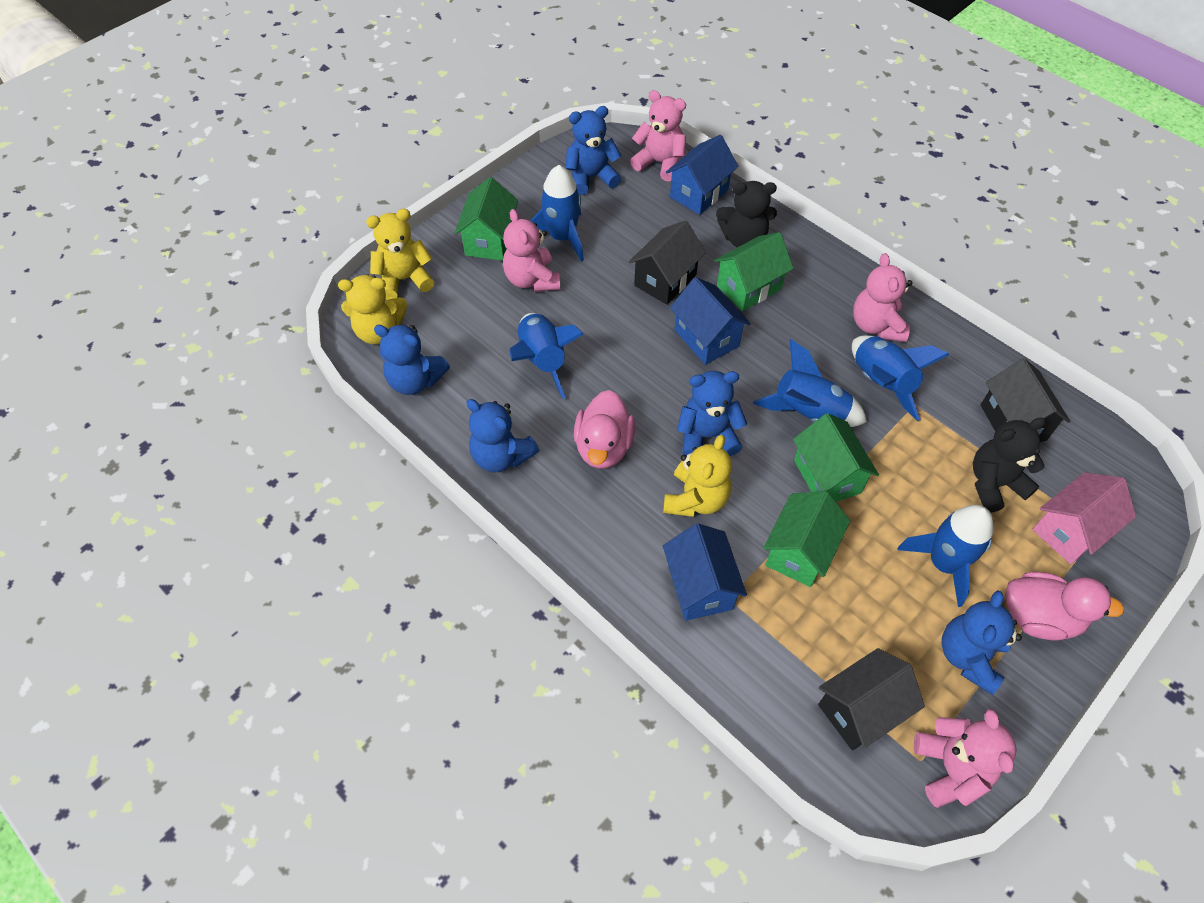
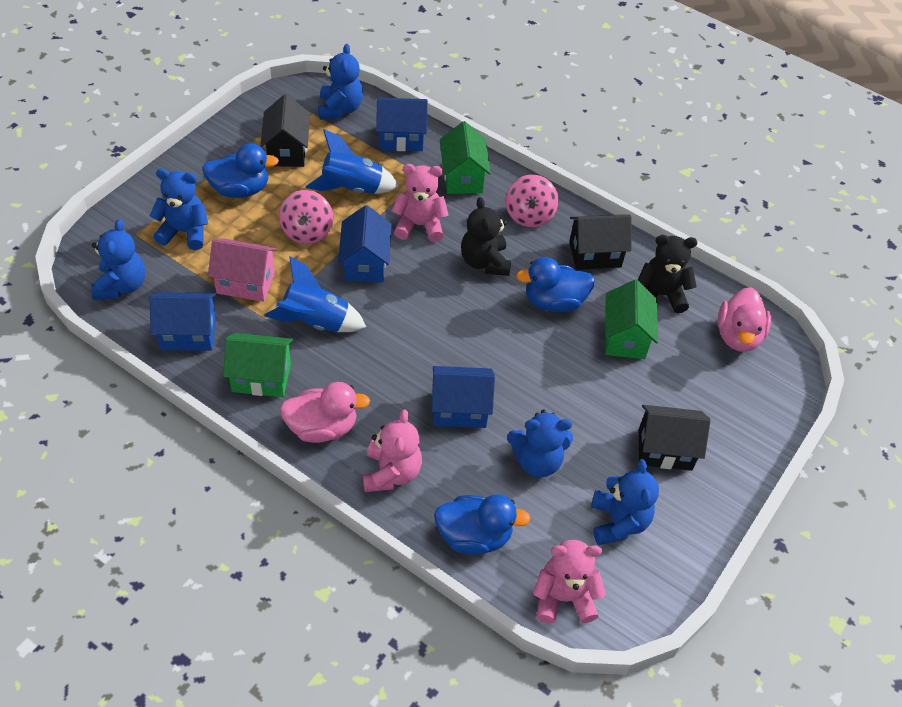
blue duck: 0 -> 3
blue house: 3 -> 4
blue rocket: 5 -> 2
green house: 4 -> 3
pink spinning top: 0 -> 2
pink teddy bear: 4 -> 3
yellow teddy bear: 3 -> 0

